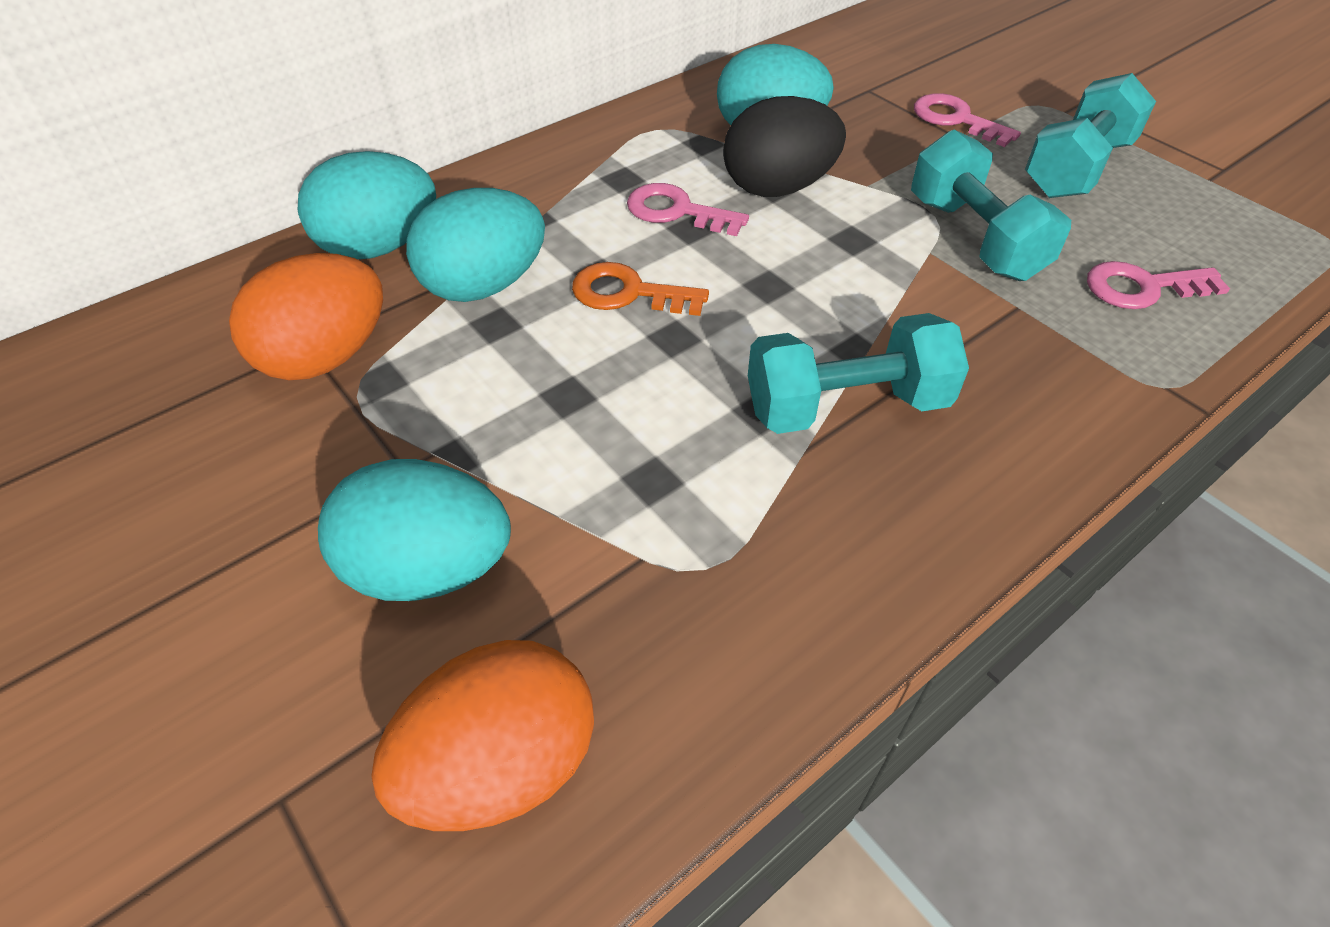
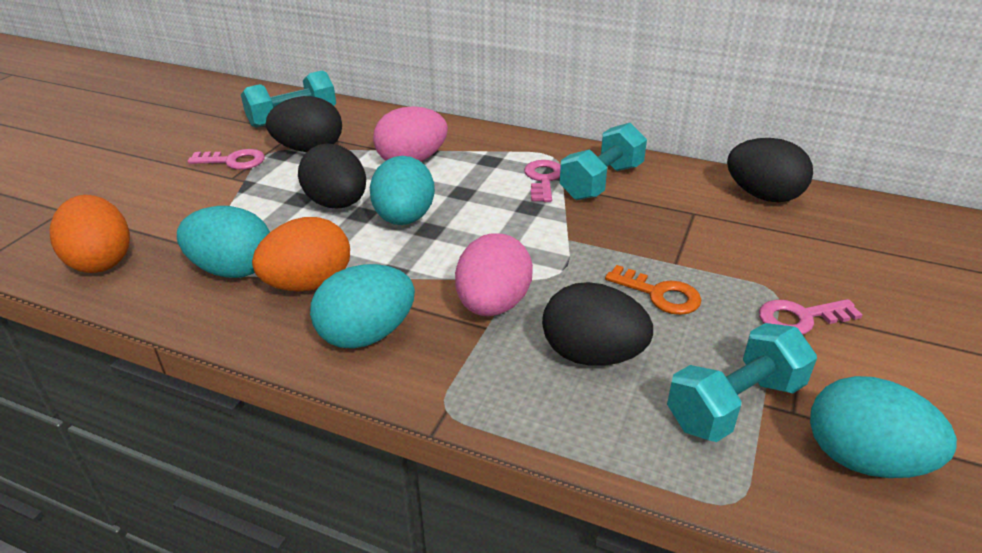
black egg: 1 -> 4
pink egg: 0 -> 2

